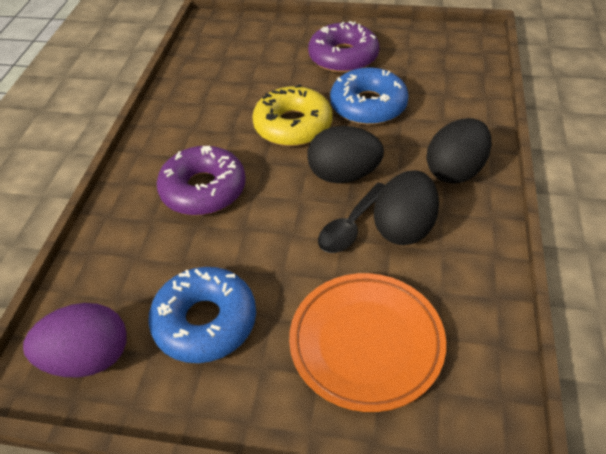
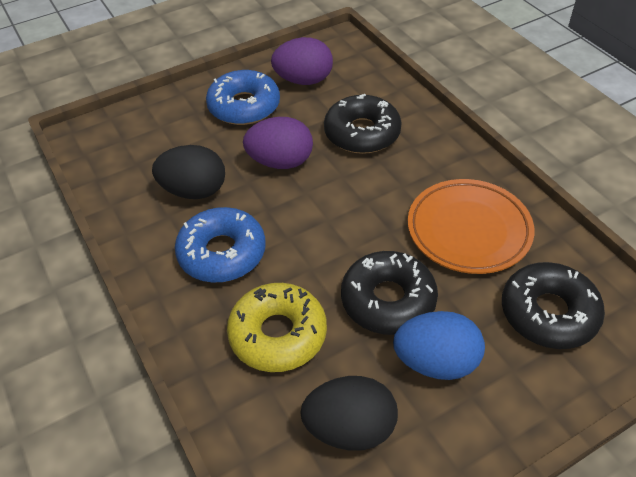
black donut: 0 -> 3
black egg: 3 -> 2
black spoon: 1 -> 0
blue egg: 0 -> 1
purple donut: 2 -> 0
purple egg: 1 -> 2

